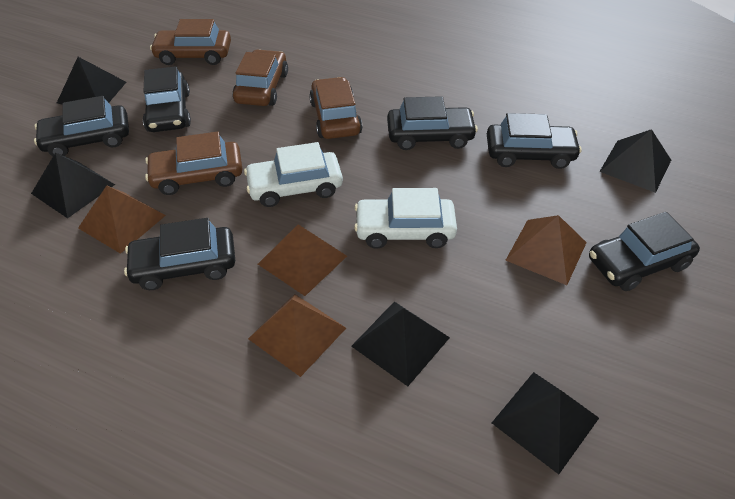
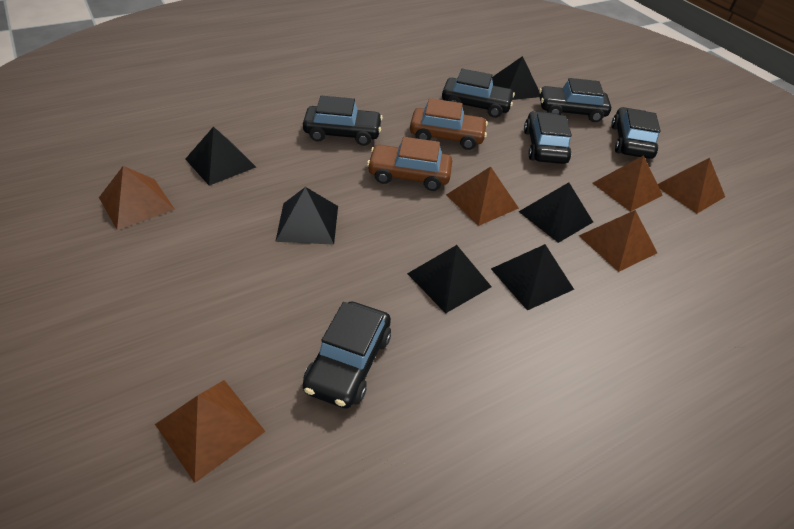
black pyramid: 5 -> 6
brown car: 4 -> 2
brown pyramid: 4 -> 6
white car: 2 -> 0

